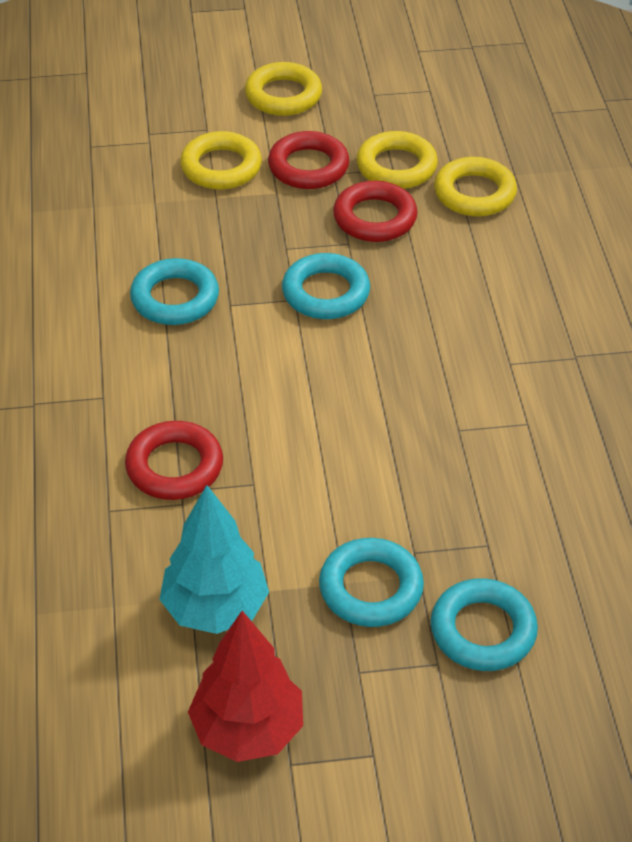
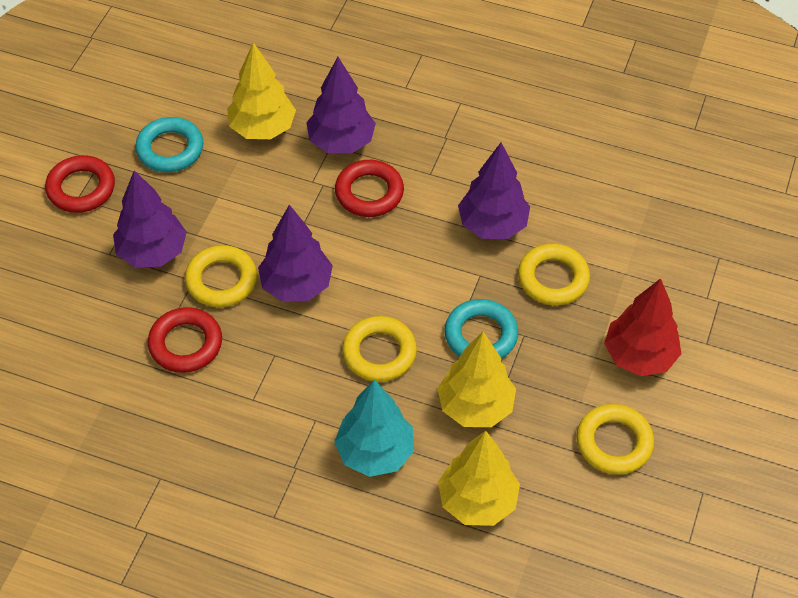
purple tree: 0 -> 4
turquoise ring: 4 -> 2
yellow tree: 0 -> 3

